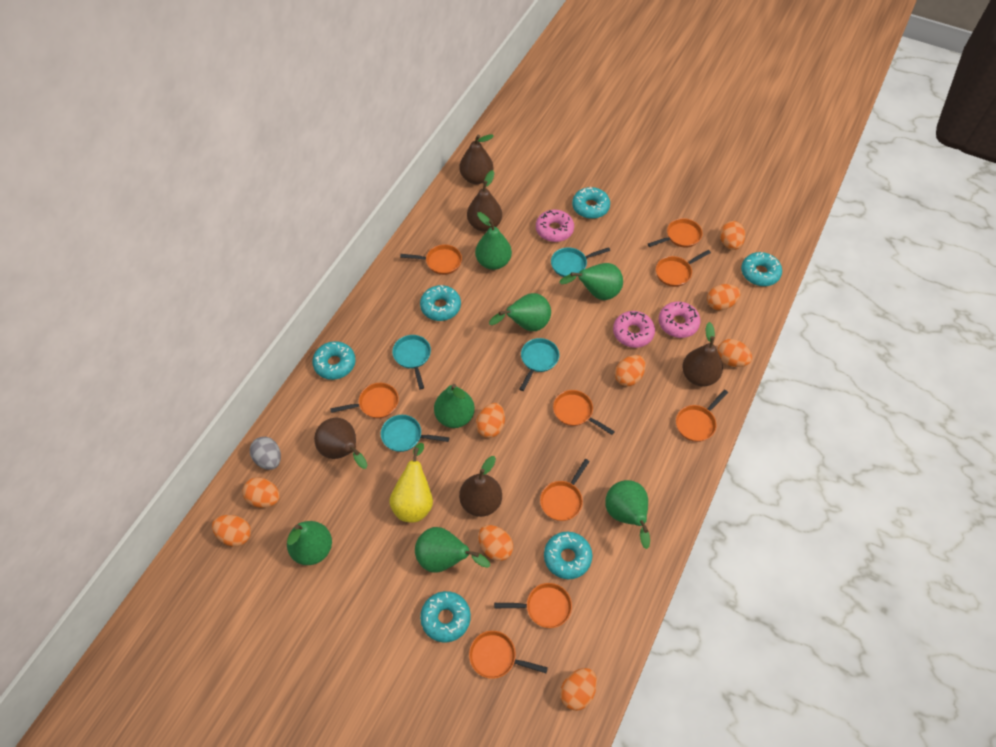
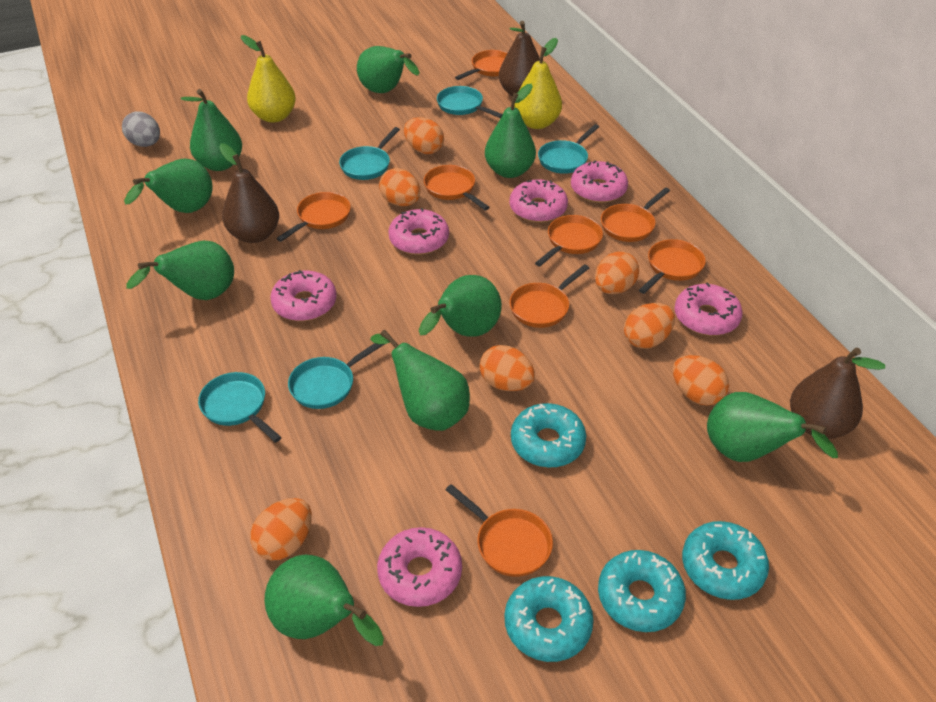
brown pear: 5 -> 3
green pear: 7 -> 9
orange egg: 9 -> 7
orange pan: 9 -> 8
pink donut: 3 -> 6
turquoise donut: 6 -> 4
turquoise pan: 4 -> 5
yellow pear: 1 -> 2

